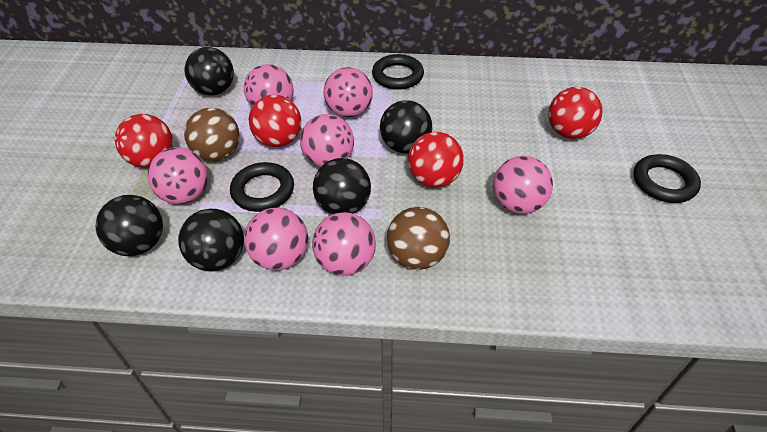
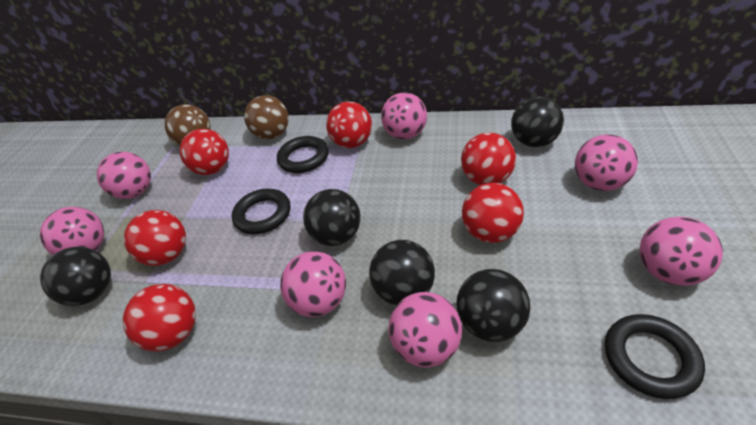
red ball: 4 -> 6

